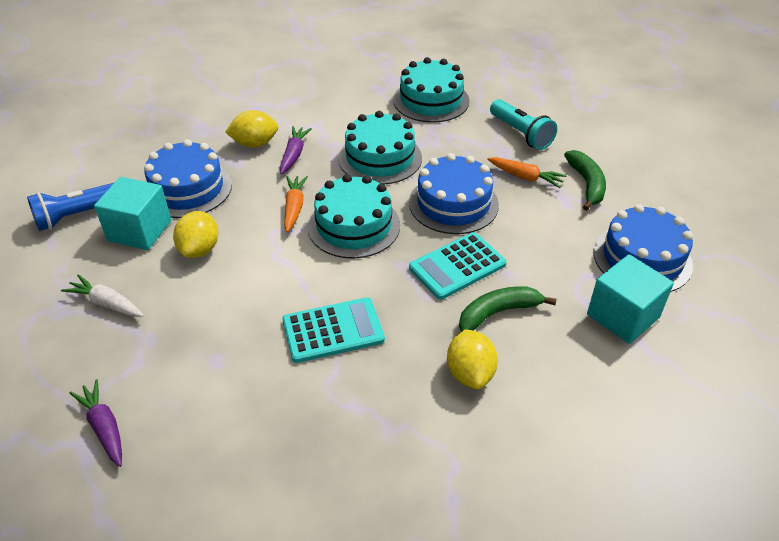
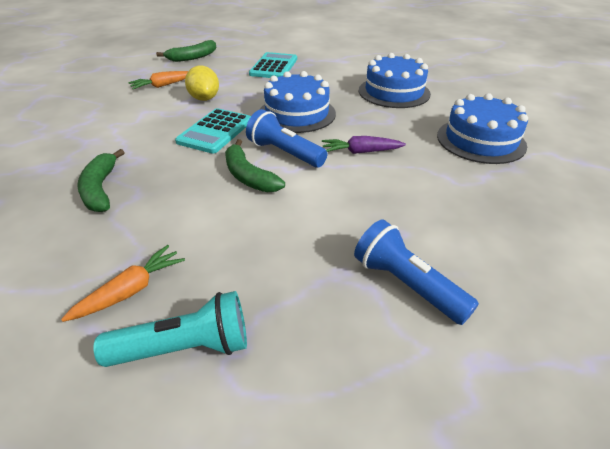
blue flashlight: 1 -> 2
green banana: 2 -> 3
purple carrot: 2 -> 1
turquoise cake: 3 -> 0
turquoise cube: 2 -> 0
white carrot: 1 -> 0
yellow lemon: 3 -> 1

